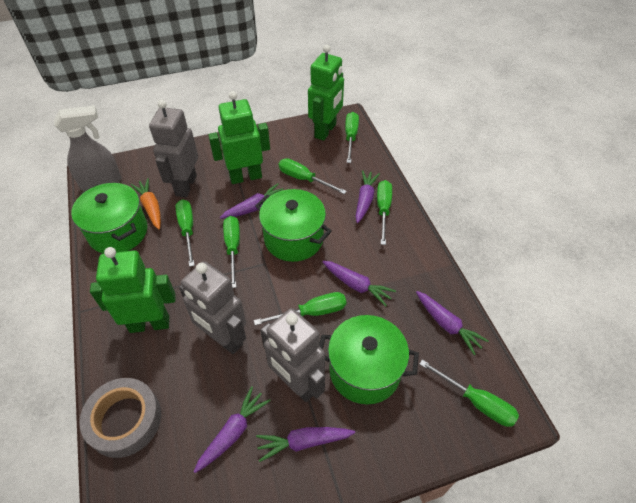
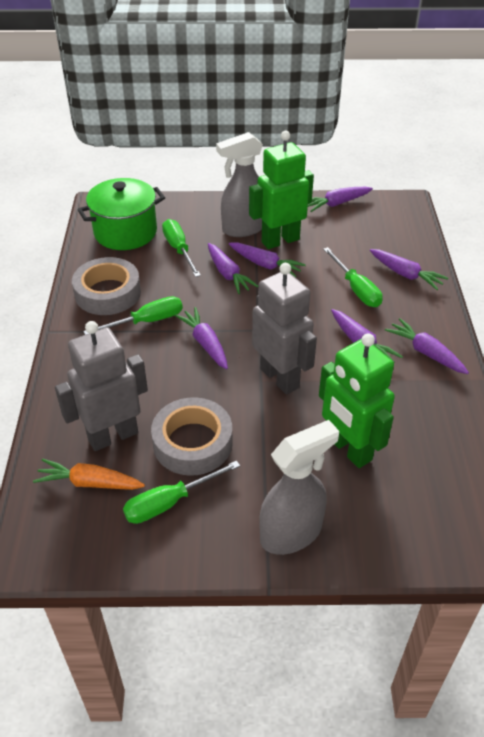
green pot: 3 -> 1
green robot: 3 -> 2
green screwdriver: 7 -> 4
grey robot: 3 -> 2
grey spray bottle: 1 -> 2
grey tape: 1 -> 2
purple carrot: 6 -> 7

